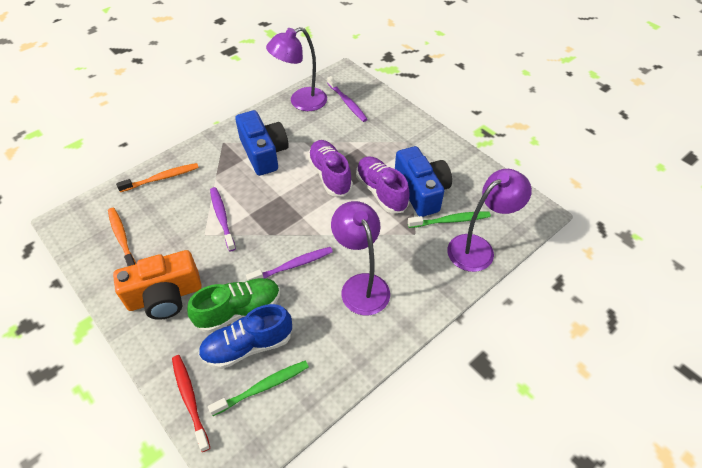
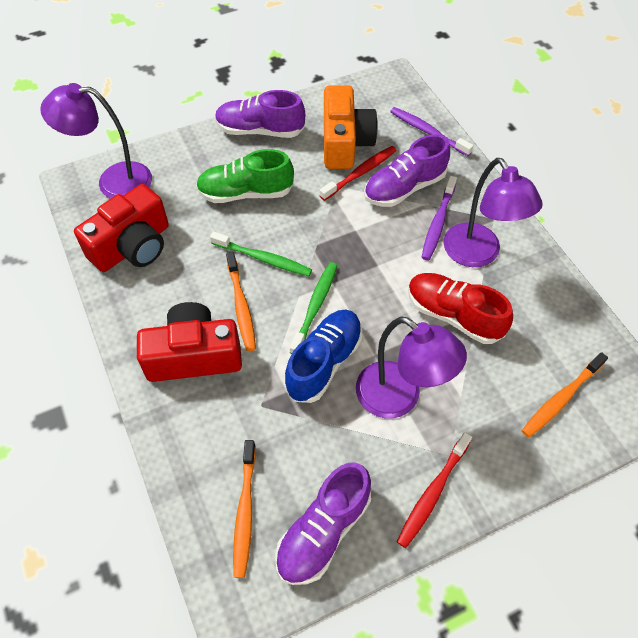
blue camera: 2 -> 0
orange toothbrush: 2 -> 3
purple shoe: 2 -> 3
purple toothbrush: 3 -> 2
red camera: 0 -> 2
red shoe: 0 -> 1
red toothbrush: 1 -> 2

